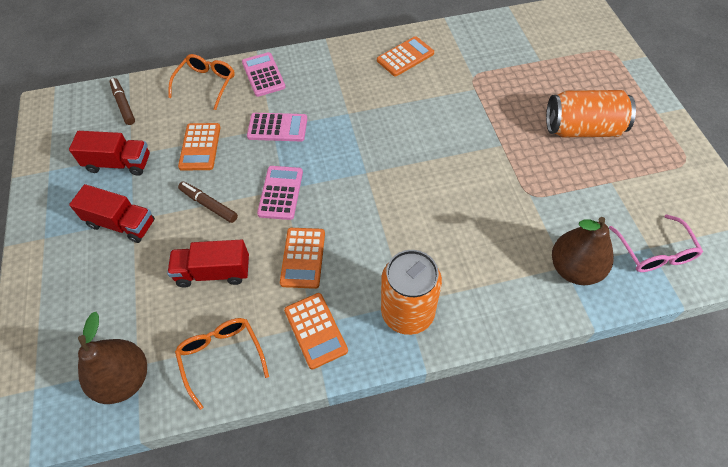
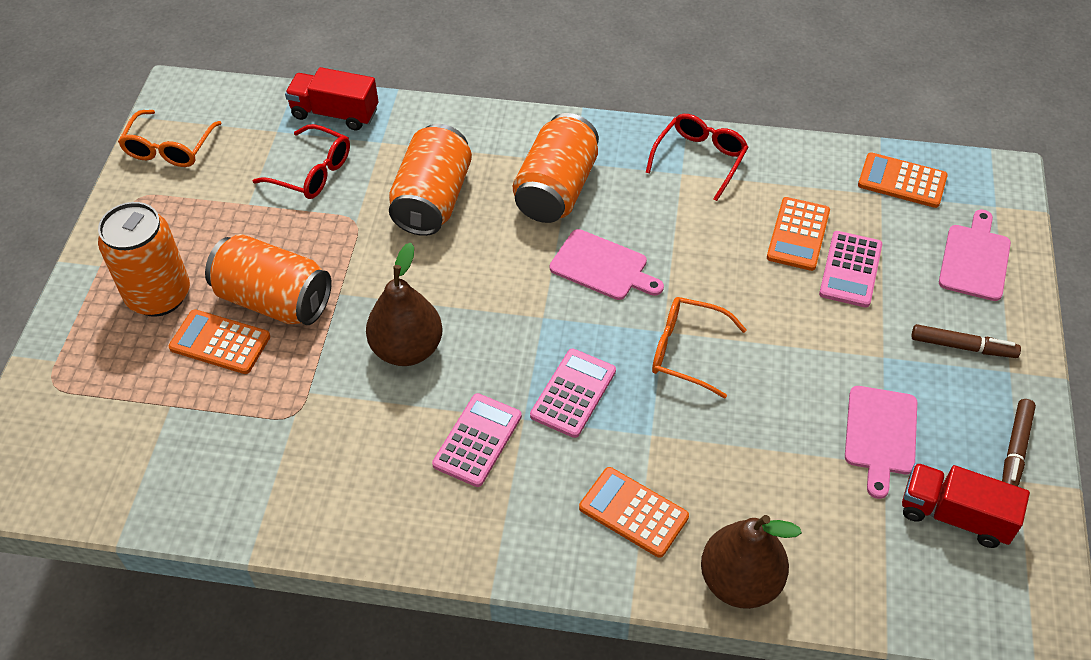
orange can: 2 -> 4
pink cutting board: 0 -> 3
pink glasses: 1 -> 0
red glasses: 0 -> 2
red truck: 3 -> 2

